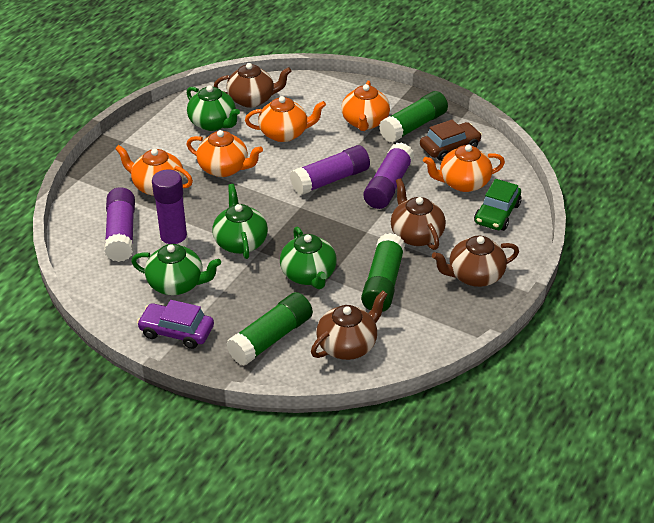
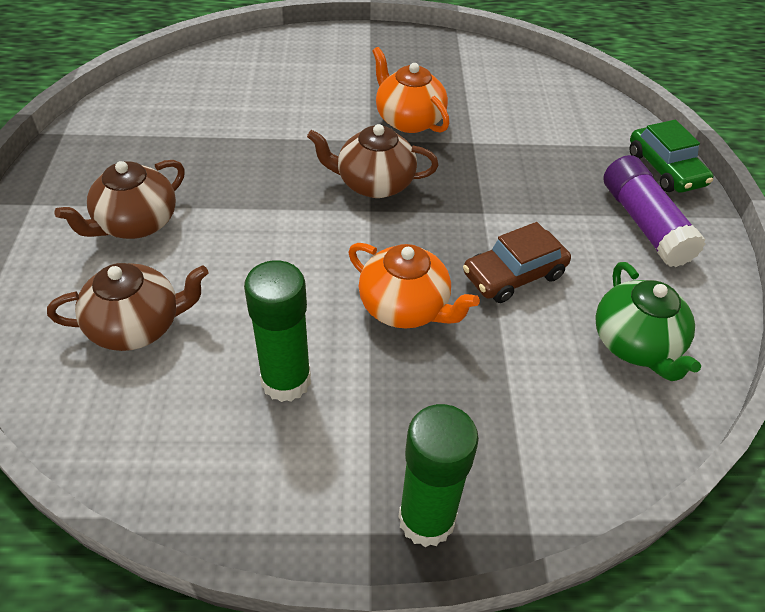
brown teapot: 4 -> 3
green glue stick: 3 -> 2
green teapot: 4 -> 1
orange teapot: 5 -> 2
purple car: 1 -> 0
purple glue stick: 4 -> 1

